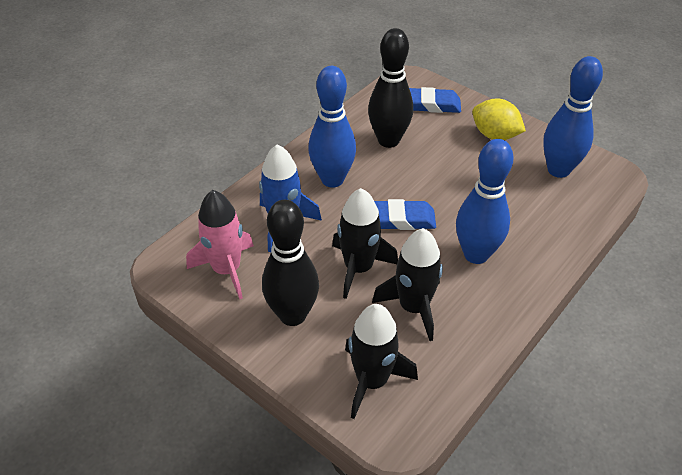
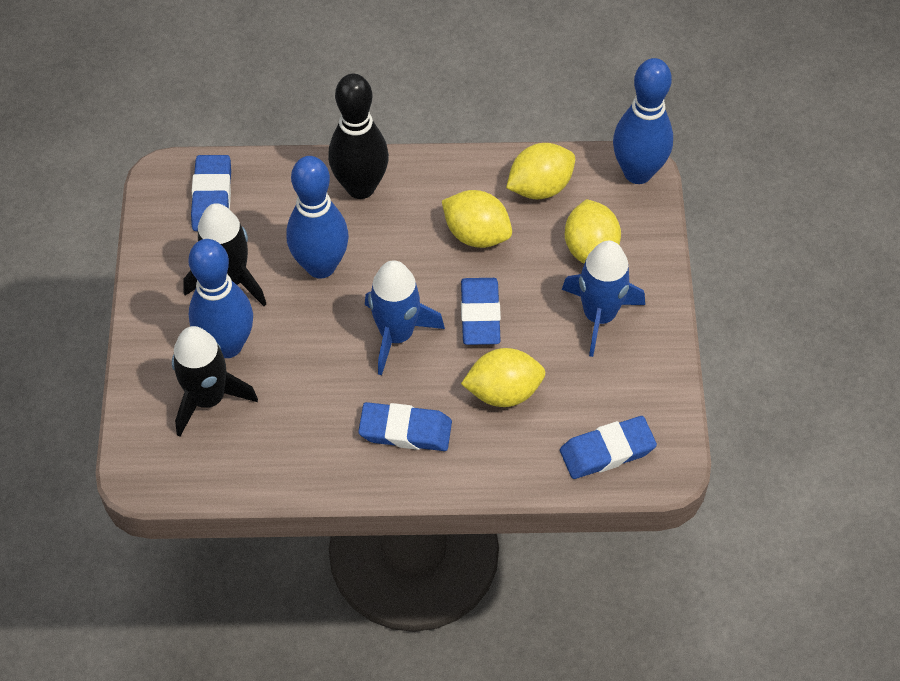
black bowling pin: 2 -> 1
black rocket: 3 -> 2
blue eraser: 2 -> 4
blue rocket: 1 -> 2
pink rocket: 1 -> 0
yellow lemon: 1 -> 4

